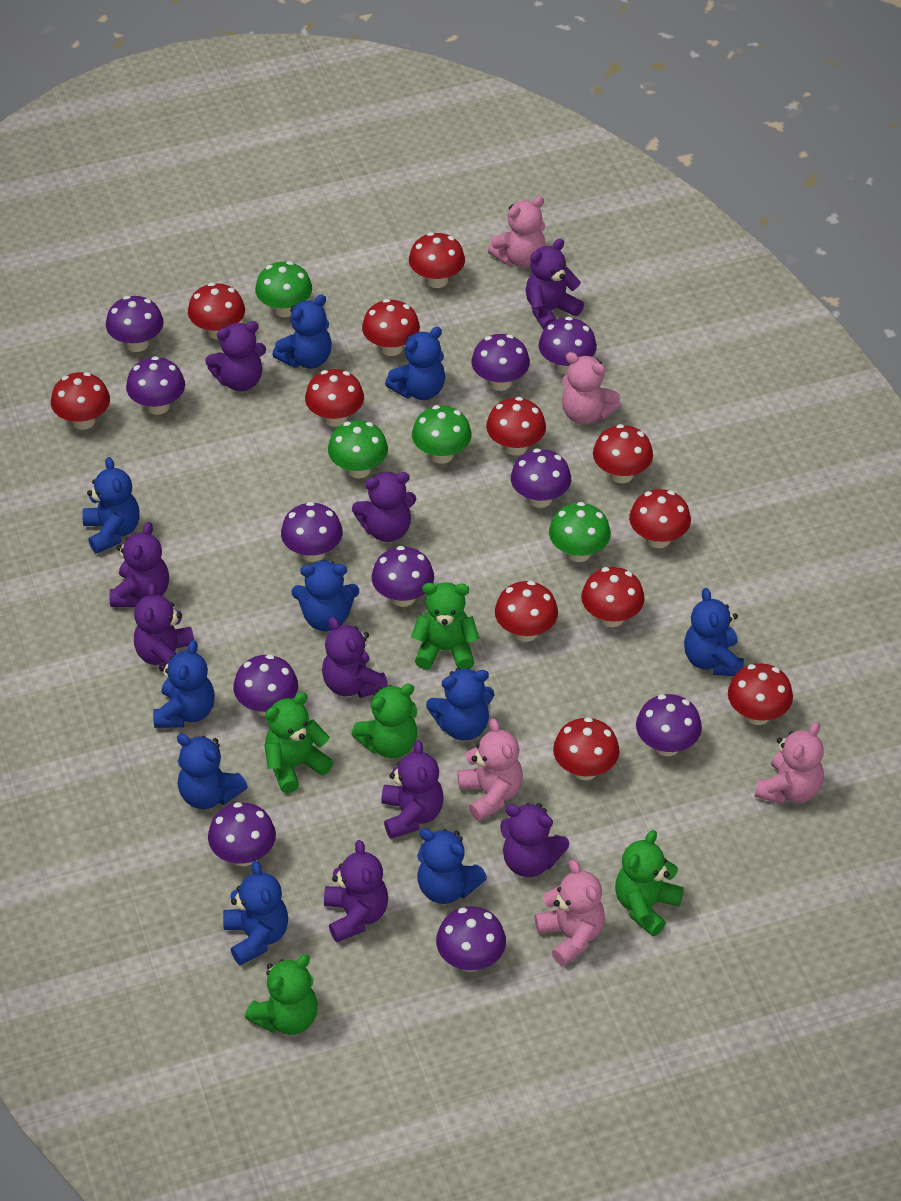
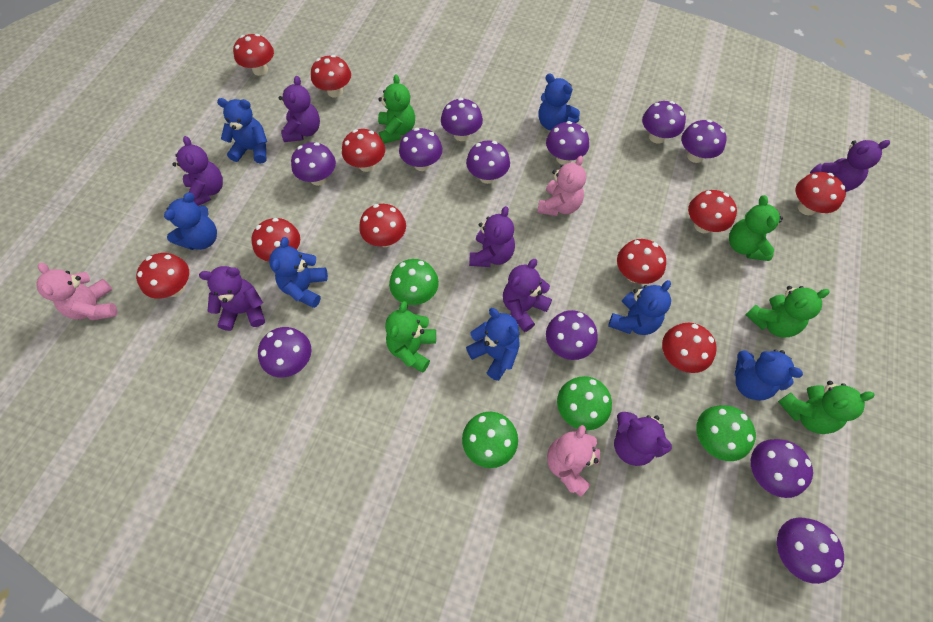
blue teddy bear: 10 -> 7
pink teddy bear: 5 -> 3
purple teddy bear: 9 -> 7
red mushroom: 12 -> 10

